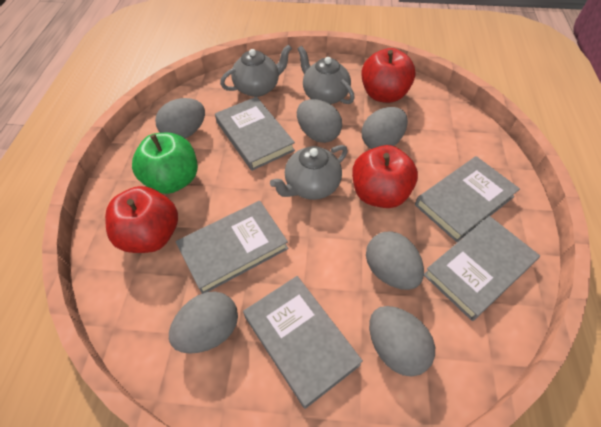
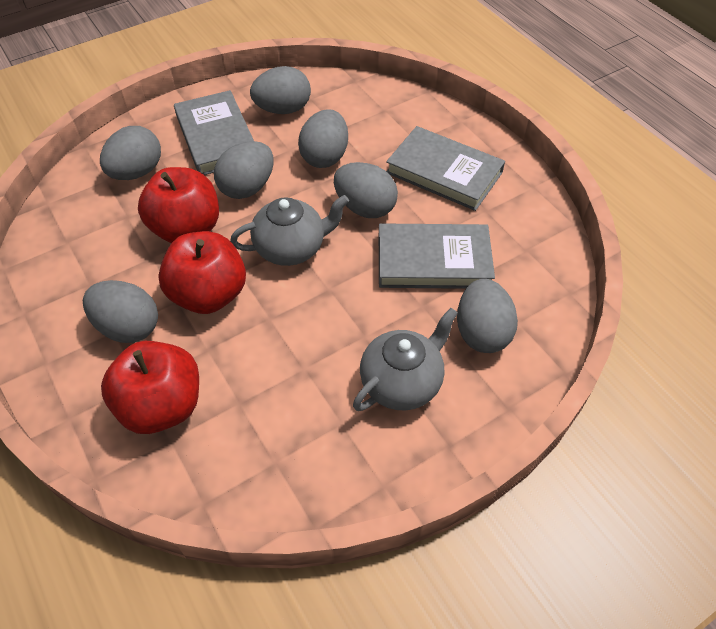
green apple: 1 -> 0
grey book: 5 -> 3
grey egg: 6 -> 7
grey teapot: 3 -> 2

